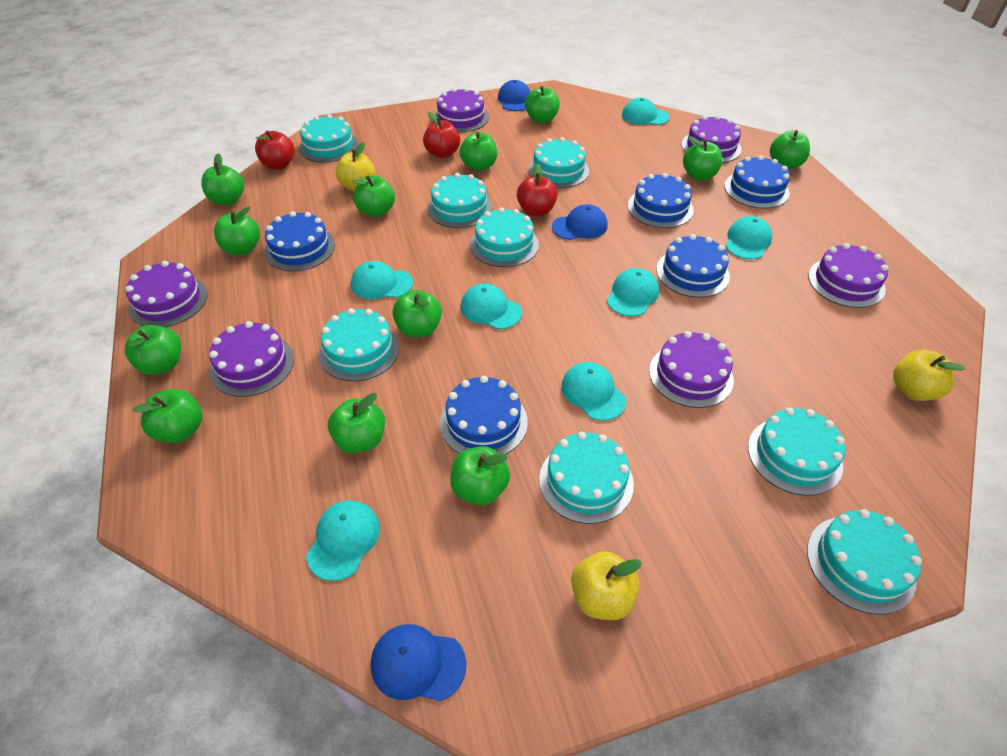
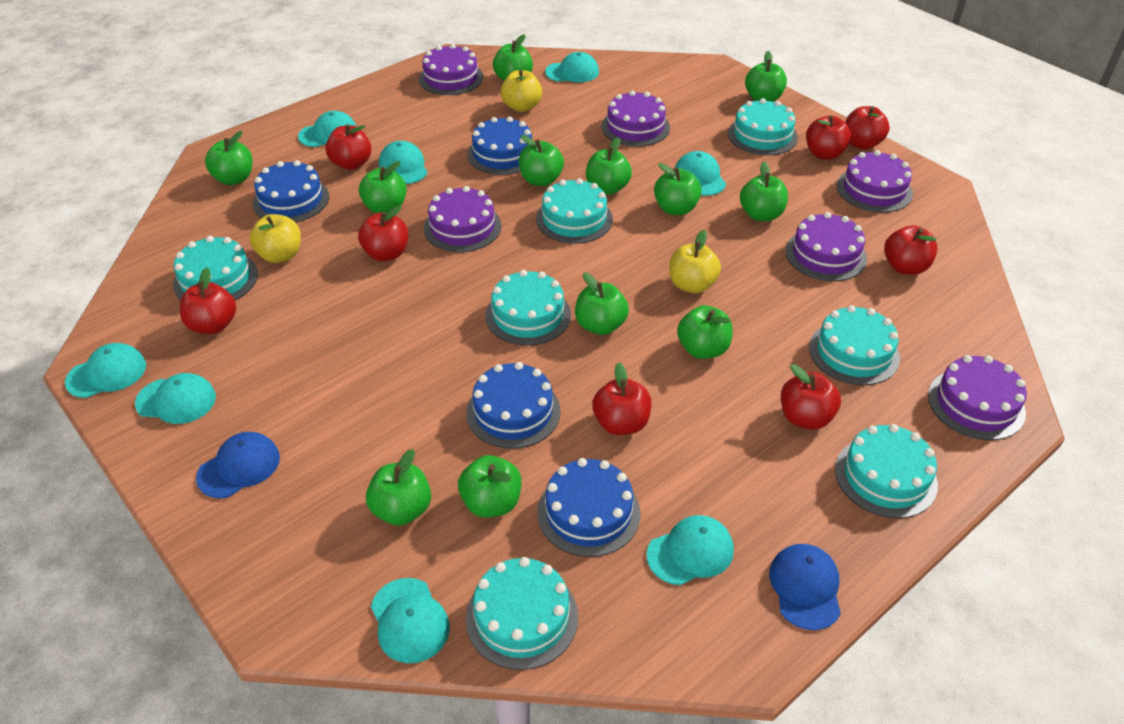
blue cake: 5 -> 4
blue cap: 3 -> 2
red apple: 3 -> 8
turquoise cake: 8 -> 7
turquoise cap: 7 -> 8

